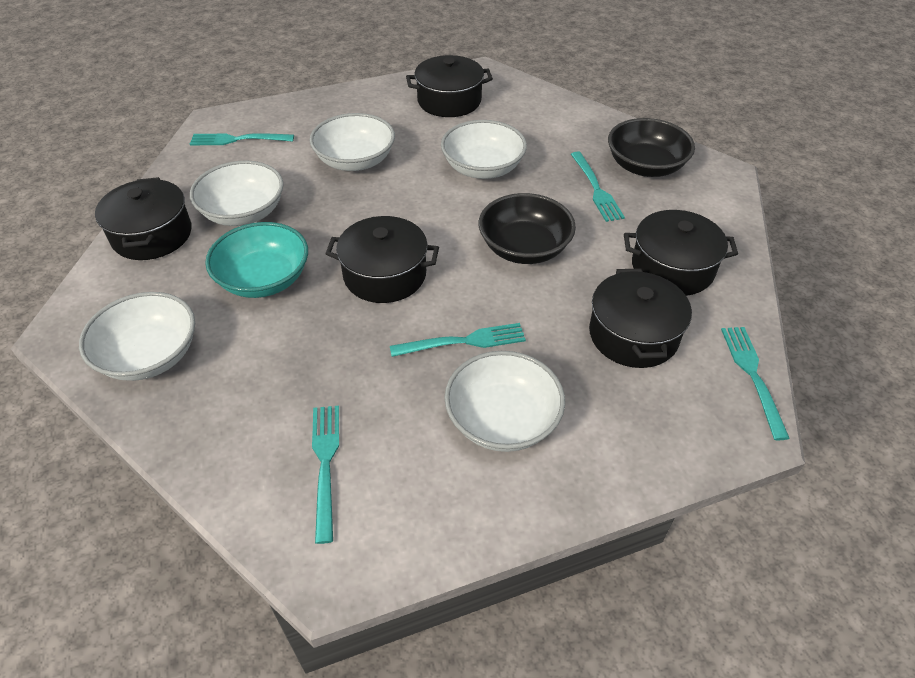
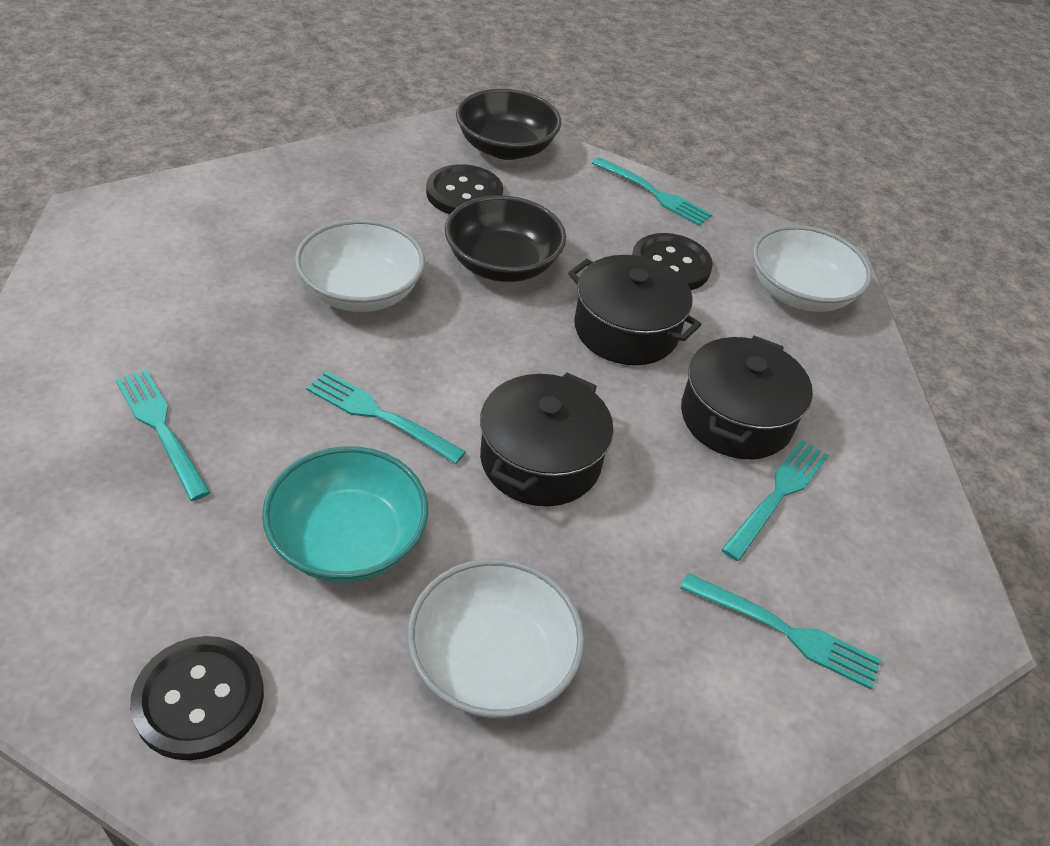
black button: 0 -> 3
black pot: 5 -> 3
white bowl: 5 -> 3

